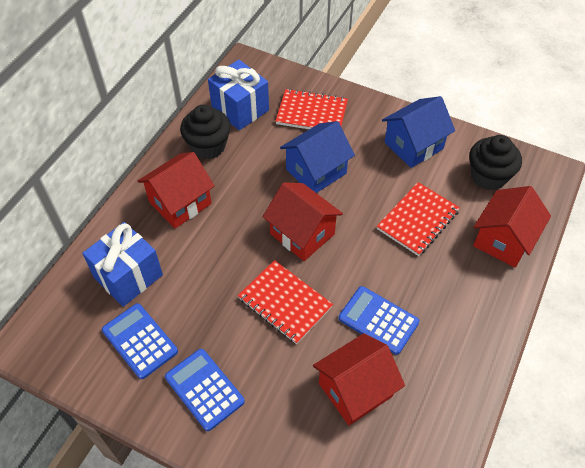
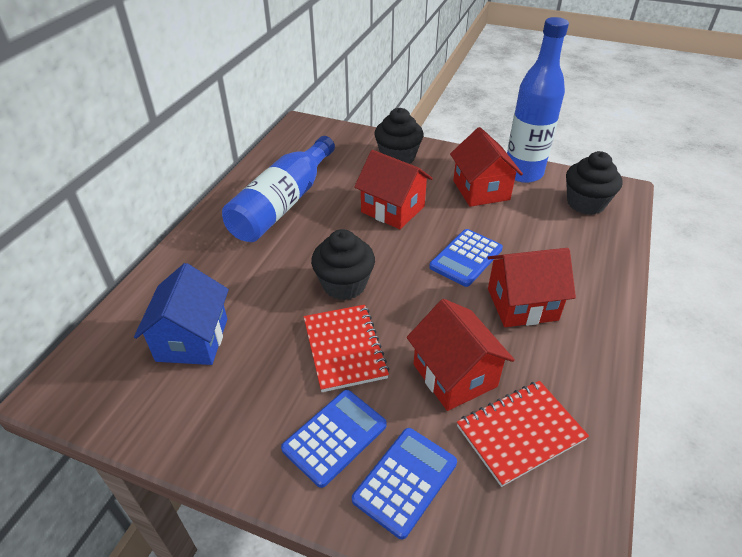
black cupcake: 2 -> 3
blue bottle: 0 -> 2
blue gift: 2 -> 0
blue house: 2 -> 1
red notebook: 3 -> 2

